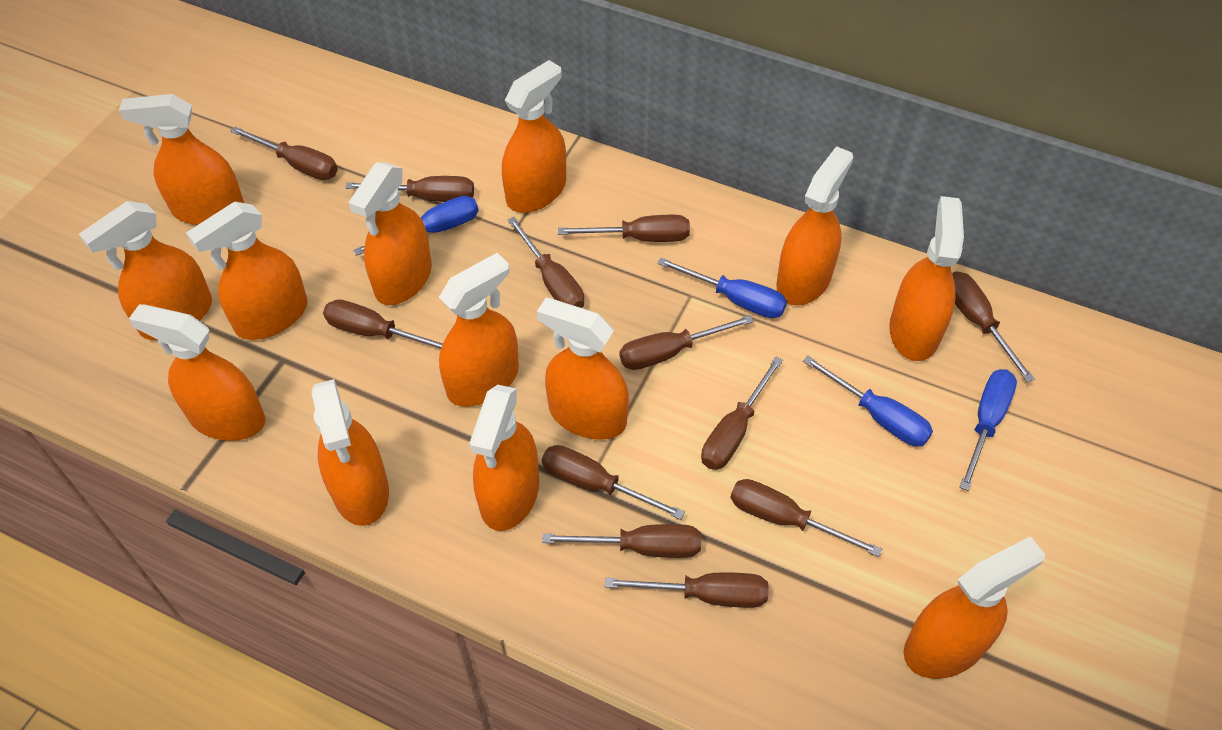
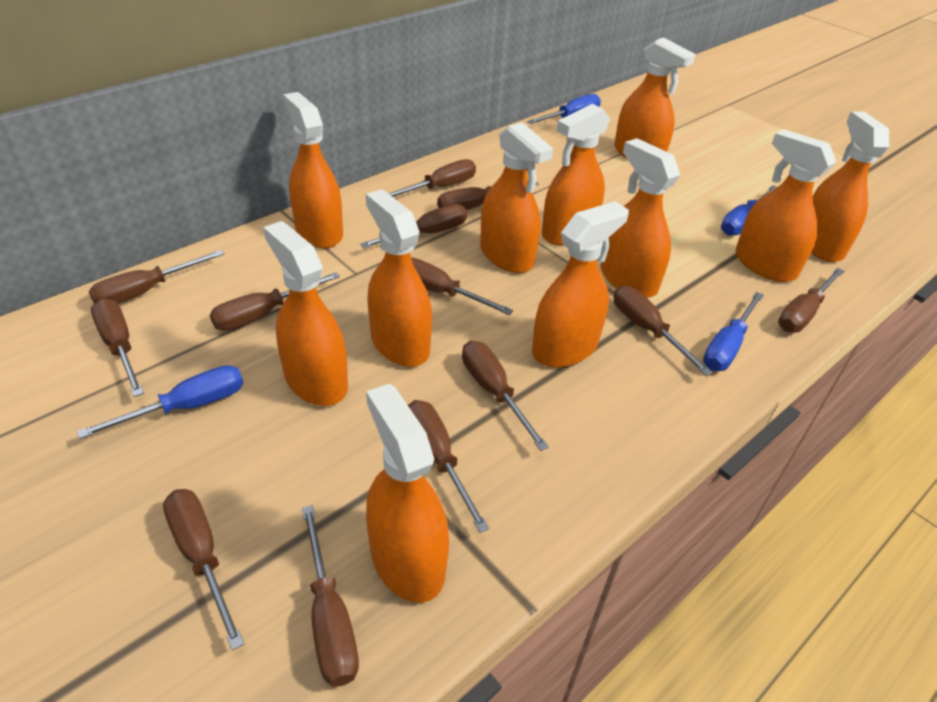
brown screwdriver: 12 -> 13
orange spray bottle: 13 -> 11

